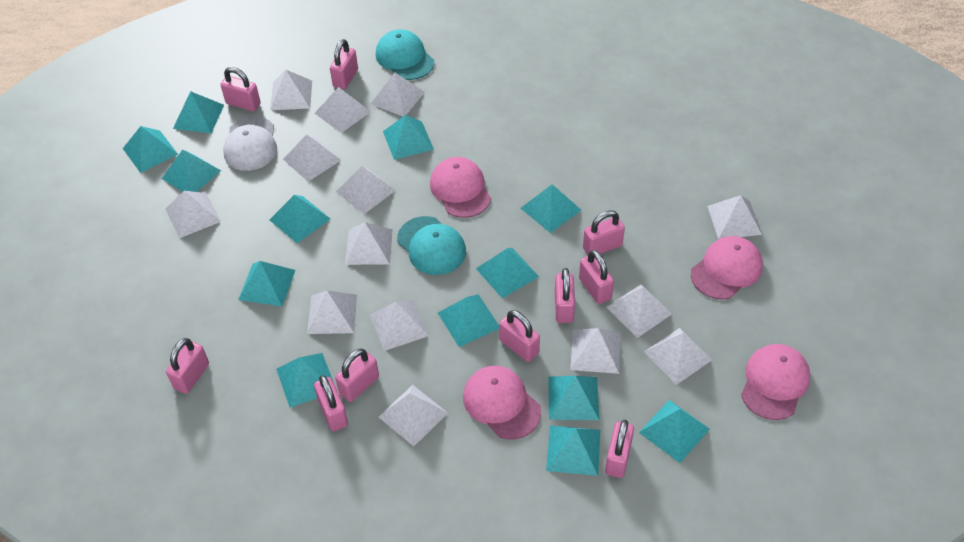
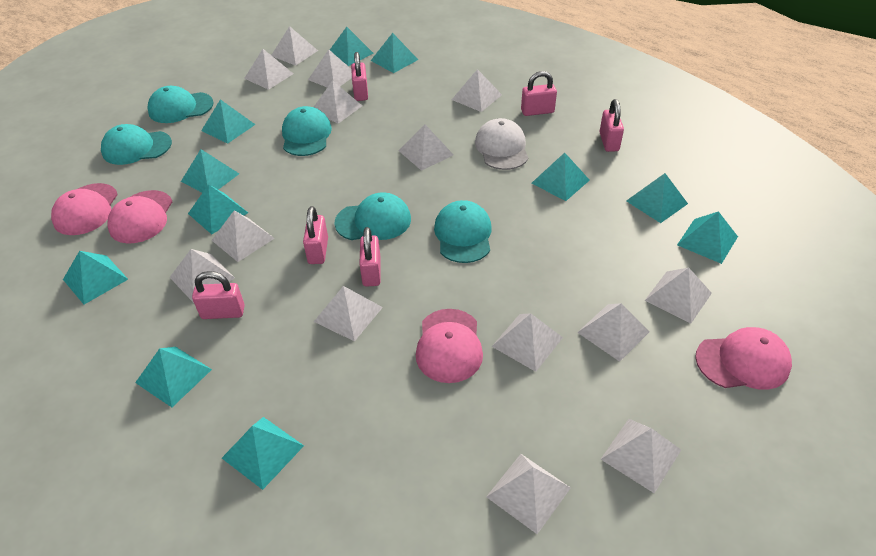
pink padlock: 10 -> 6
turquoise cap: 2 -> 5
turquoise pyramid: 13 -> 11

